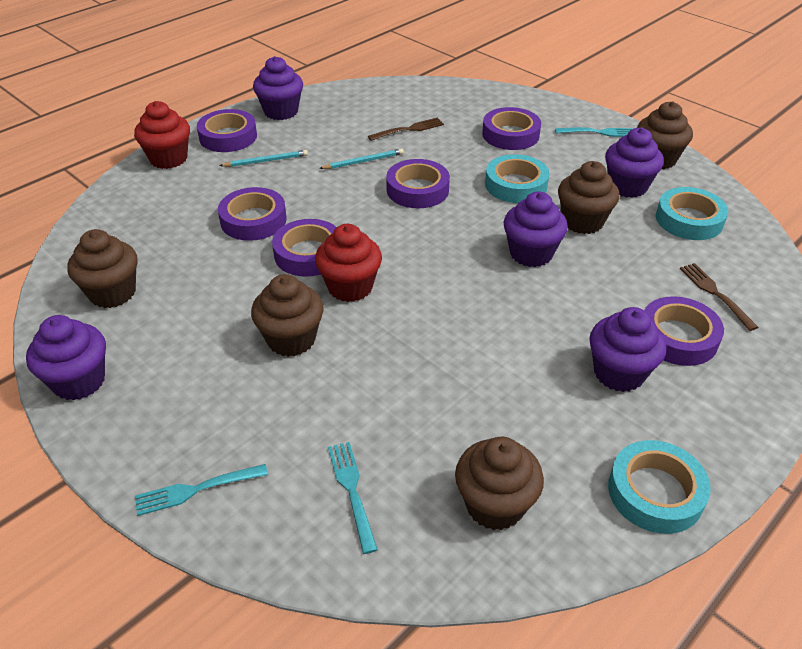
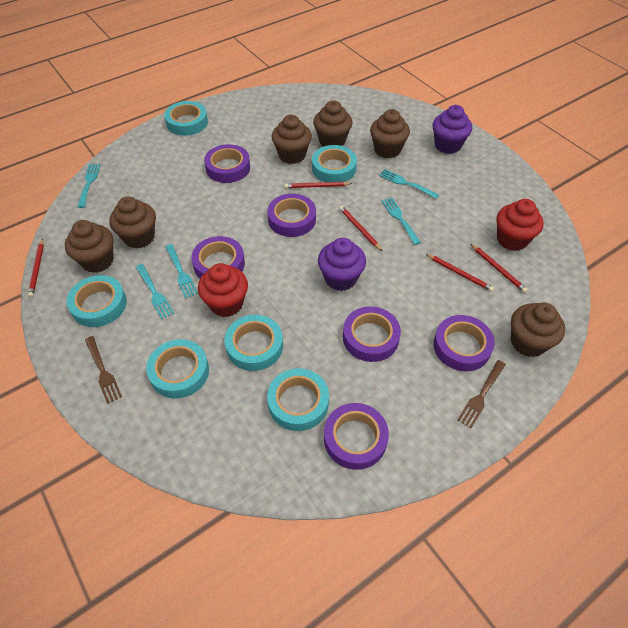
brown cupcake: 5 -> 6
purple cupcake: 5 -> 2
red pencil: 0 -> 5
turquoise fork: 3 -> 5
turquoise pencil: 2 -> 0
turquoise tape: 3 -> 6

